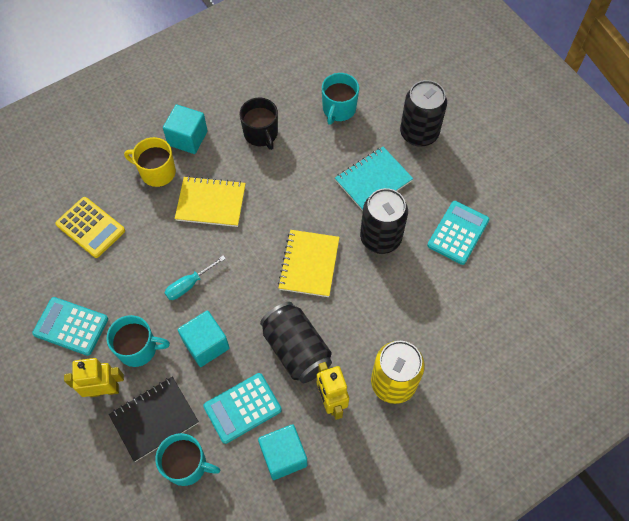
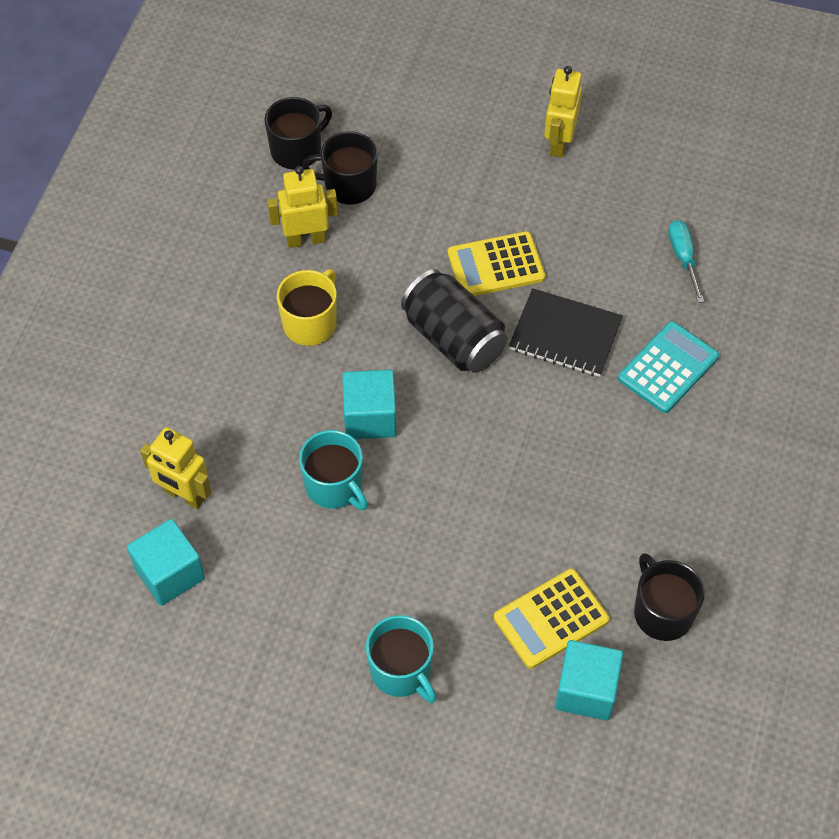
black can: 3 -> 1
black mug: 1 -> 3
turquoise calculator: 3 -> 1
turquoise mug: 3 -> 2
turquoise notebook: 1 -> 0
yellow calculator: 1 -> 2
yellow can: 1 -> 0
yellow notebook: 2 -> 0
yellow robot: 2 -> 3

